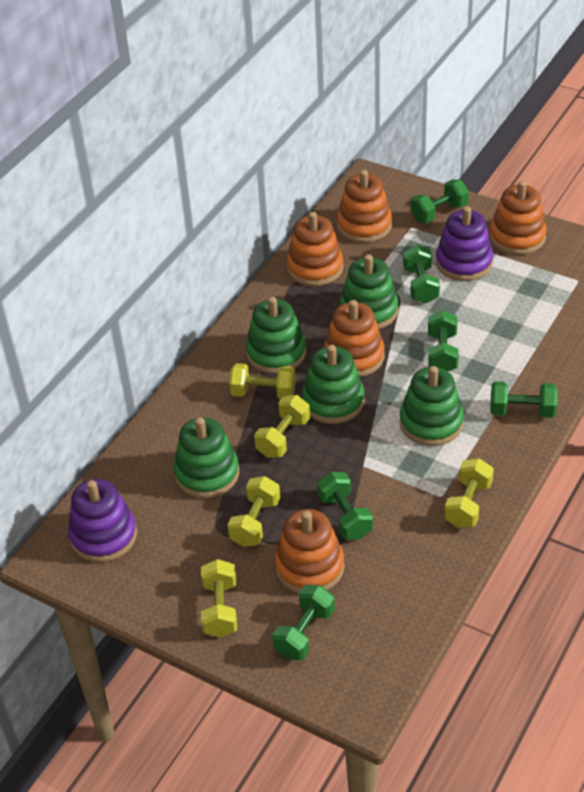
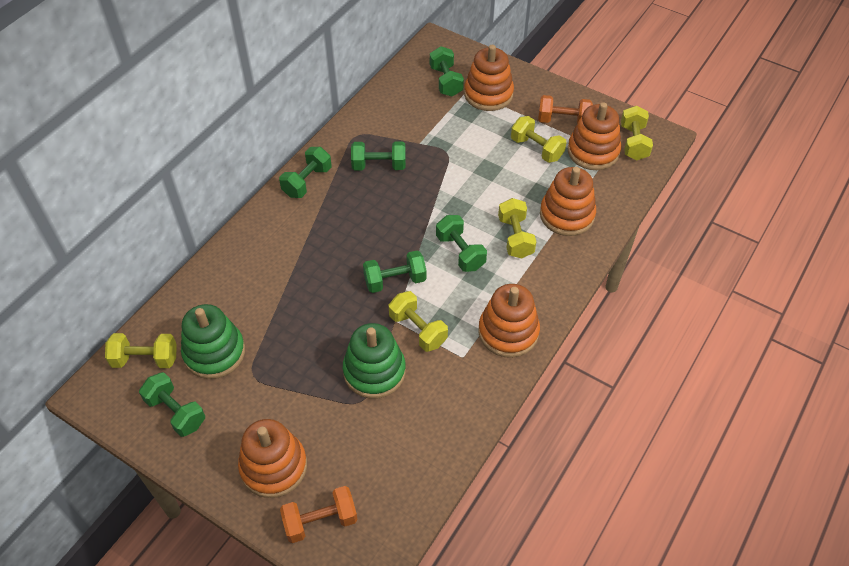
green stacking toy: 5 -> 2
orange dumbbell: 0 -> 2
purple stacking toy: 2 -> 0

